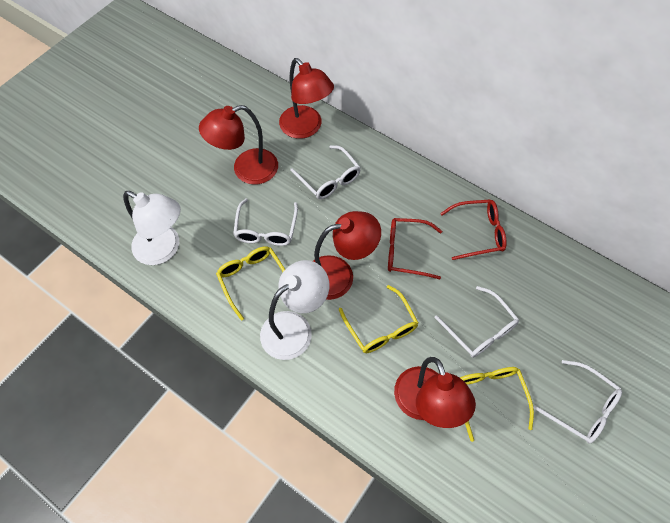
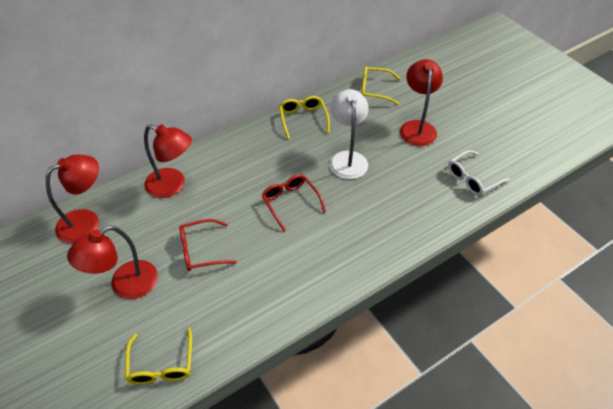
white glasses: 4 -> 1
white lamp: 2 -> 1

